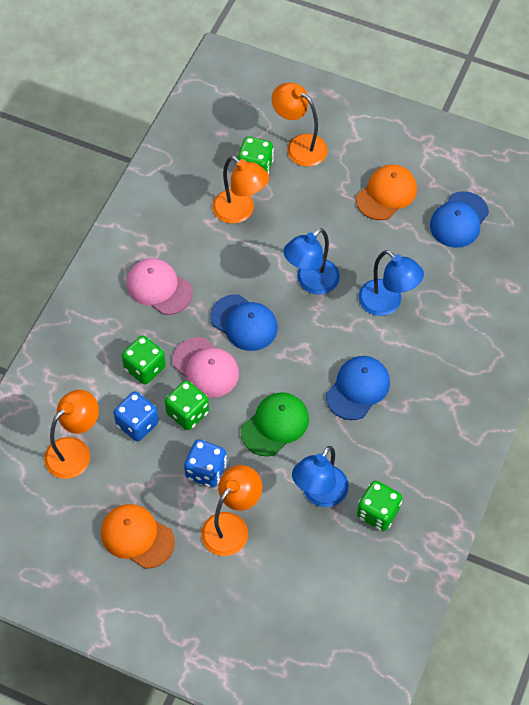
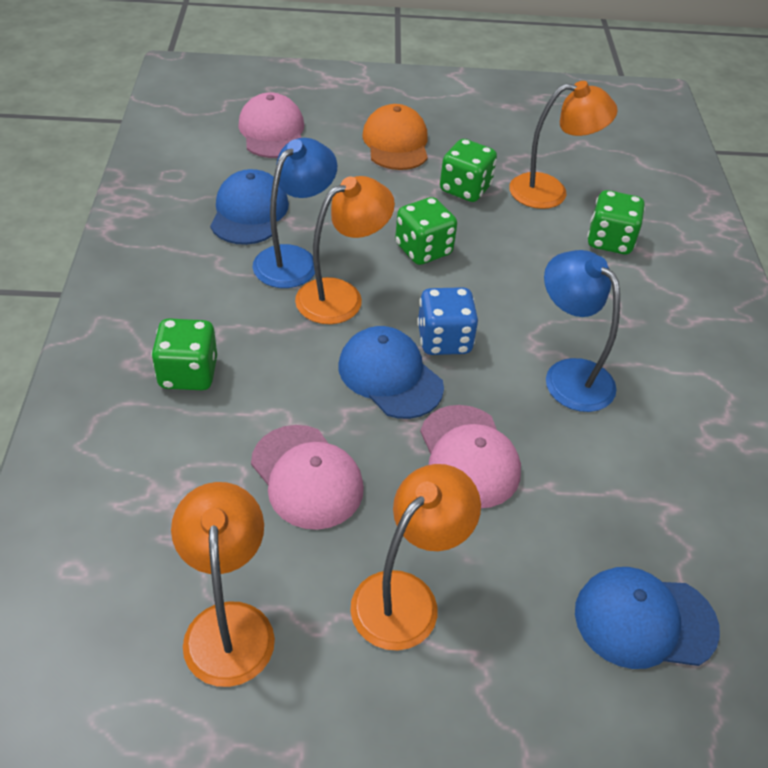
blue dice: 2 -> 1
blue lamp: 3 -> 2
green cap: 1 -> 0
orange cap: 2 -> 1
pink cap: 2 -> 3

